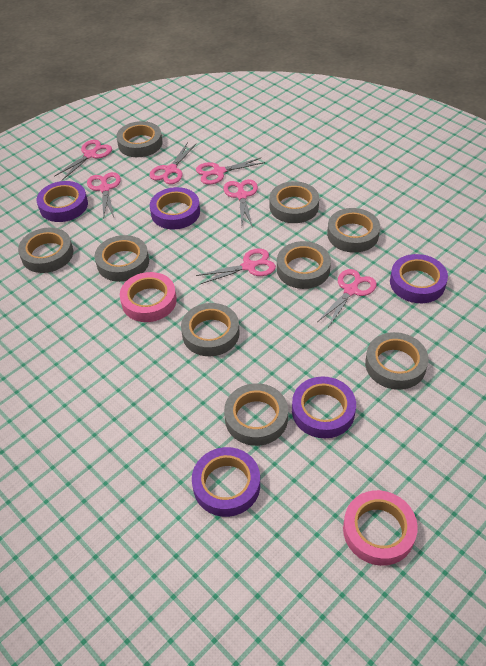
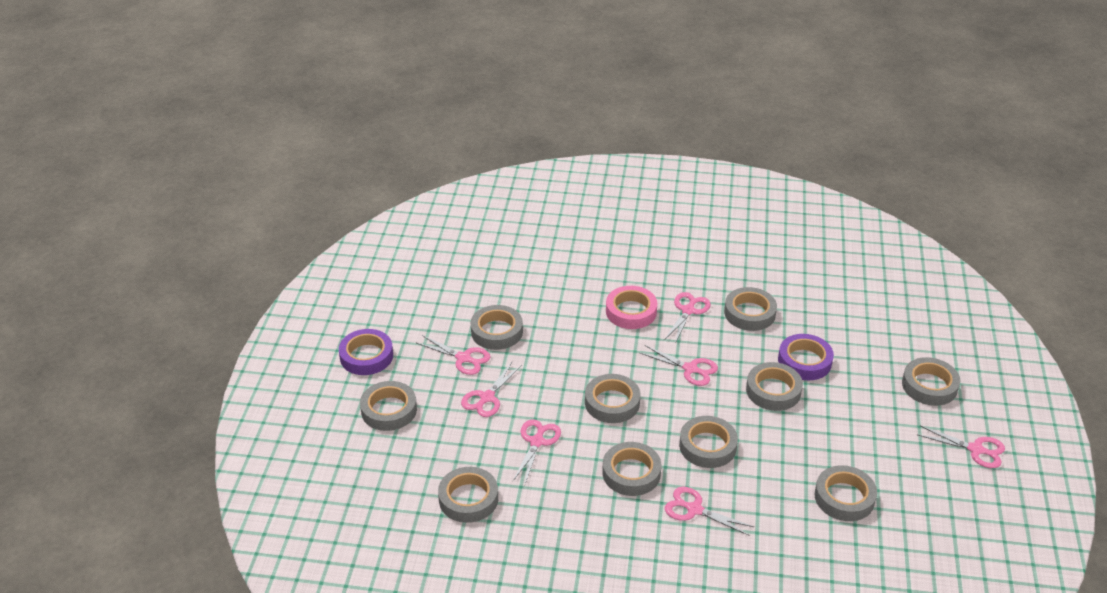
grey tape: 9 -> 10
pink tape: 2 -> 1
purple tape: 5 -> 2

